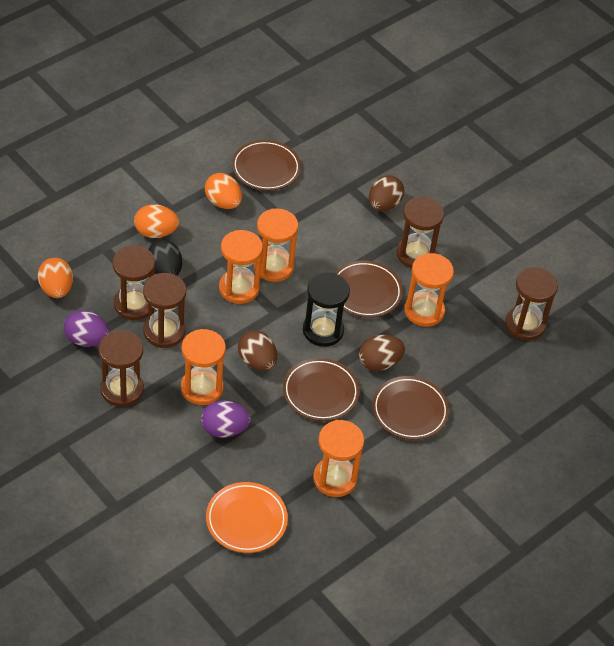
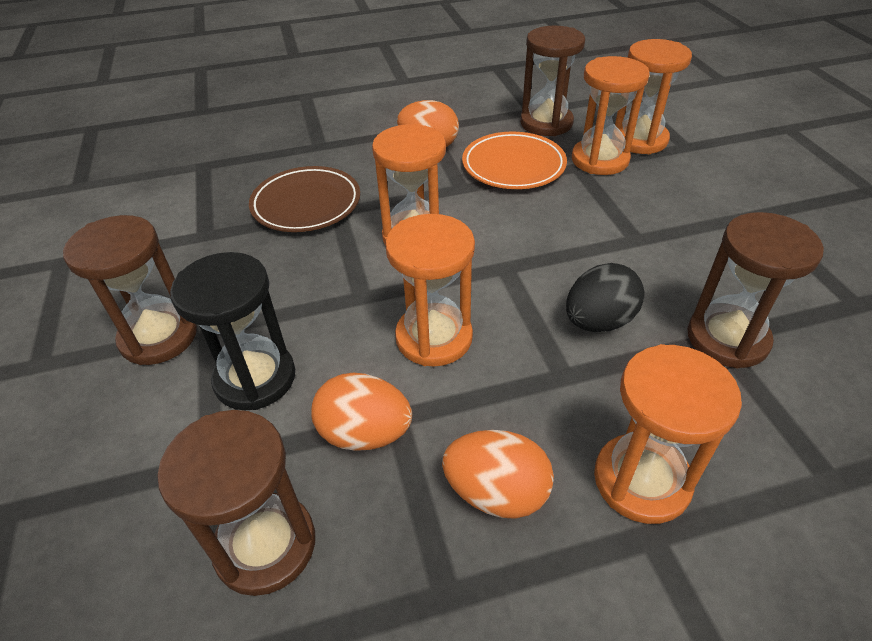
brown egg: 3 -> 0
brown hourglass: 5 -> 4
brown plate: 4 -> 1
purple egg: 2 -> 0

